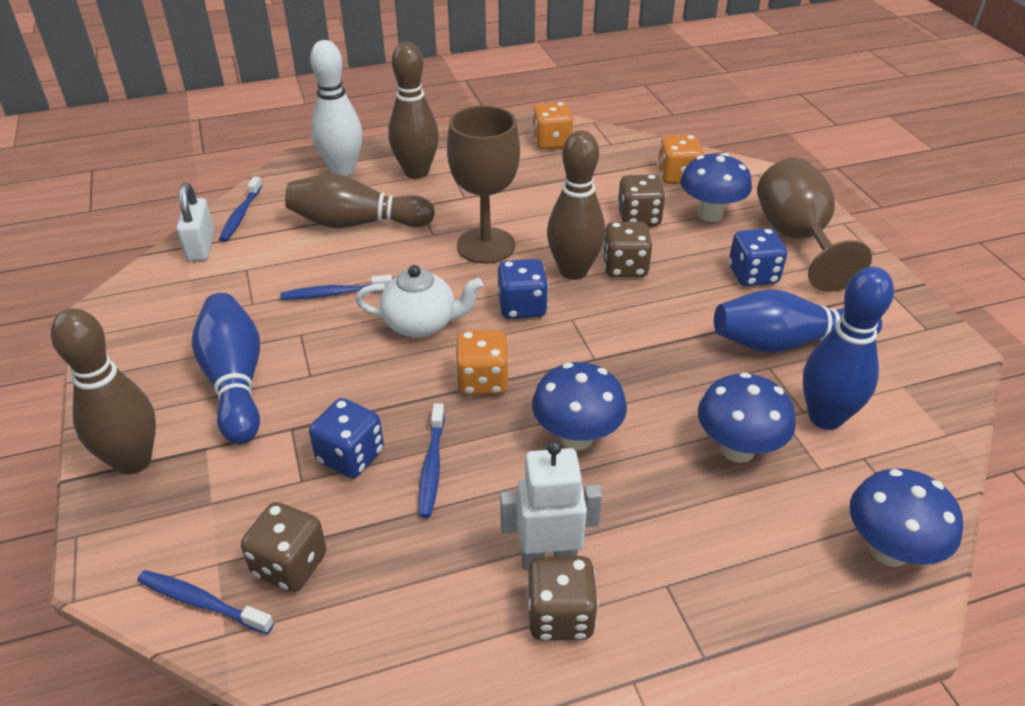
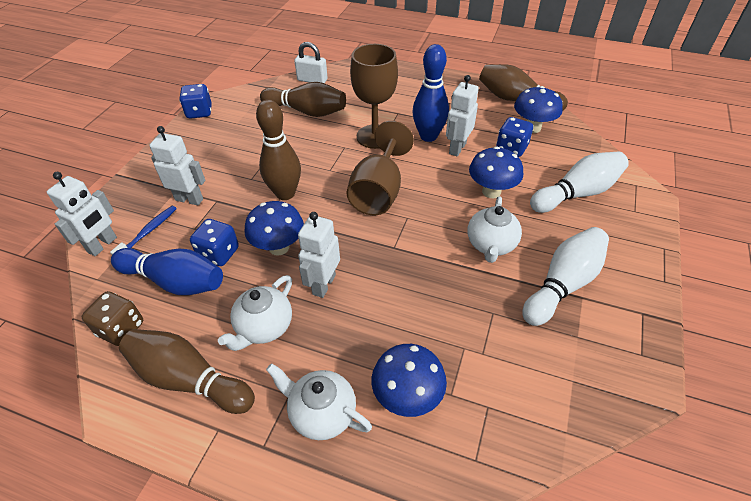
blue bowling pin: 3 -> 2
blue toothbrush: 4 -> 1
brown dice: 4 -> 1
orange dice: 3 -> 0
white bowling pin: 1 -> 2
white robot: 1 -> 4
white teapot: 1 -> 3

